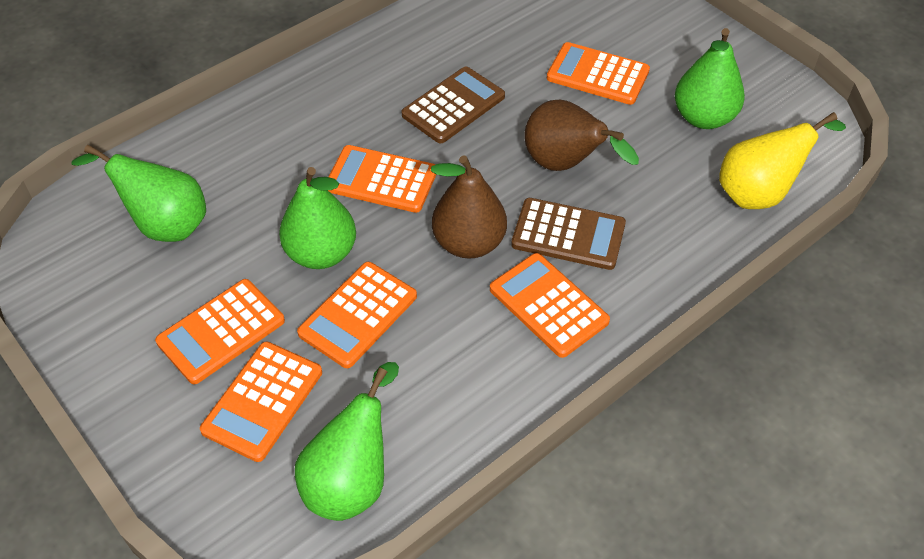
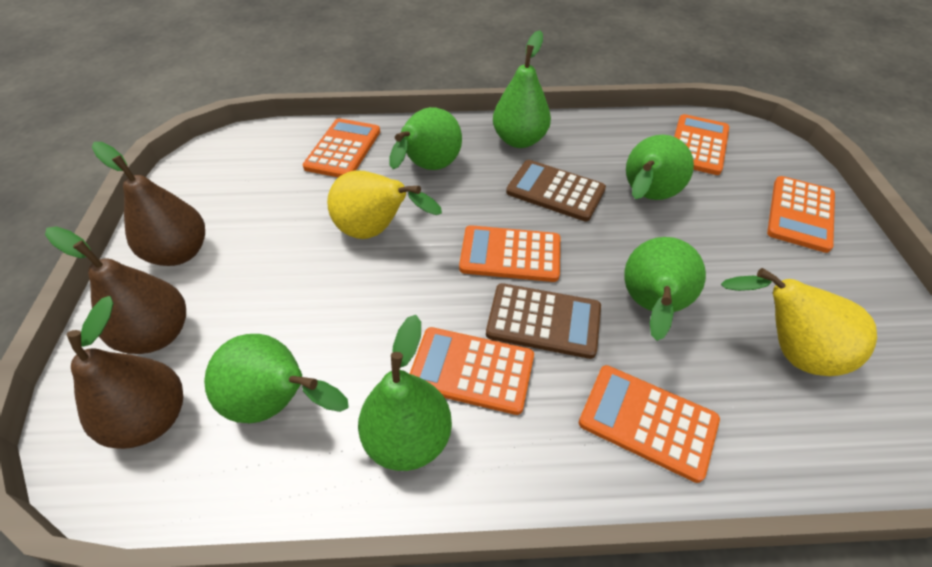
brown pear: 2 -> 3
green pear: 4 -> 6
yellow pear: 1 -> 2

